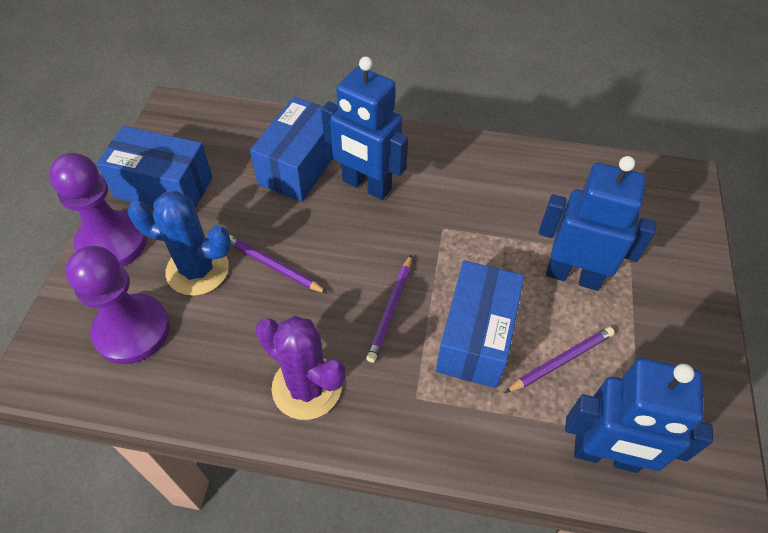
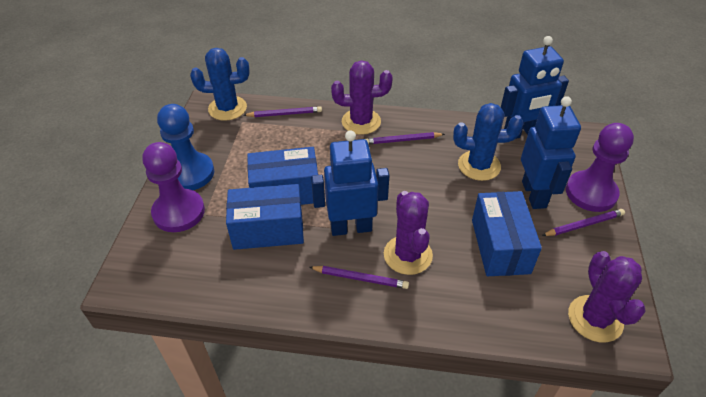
blue cactus: 1 -> 2
blue pawn: 0 -> 1
purple cactus: 1 -> 3
purple pencil: 3 -> 4

